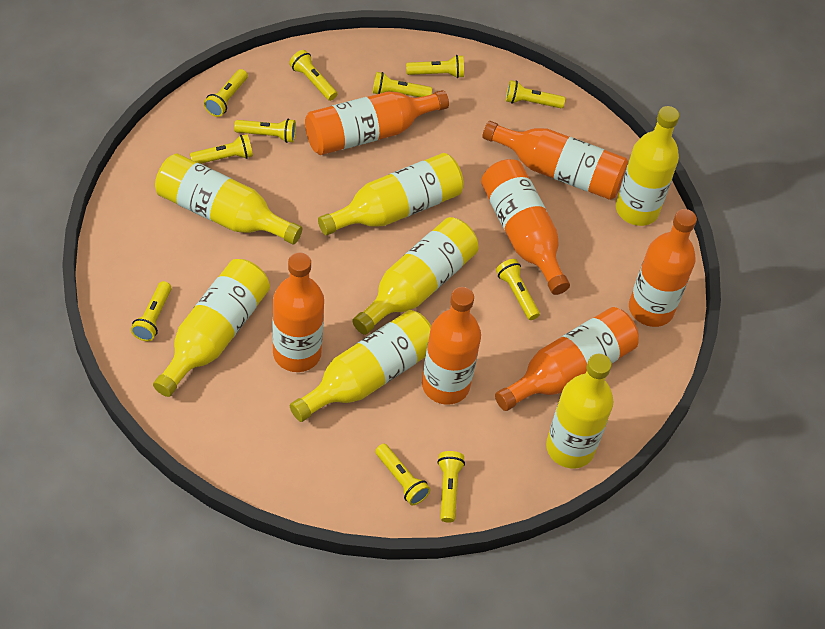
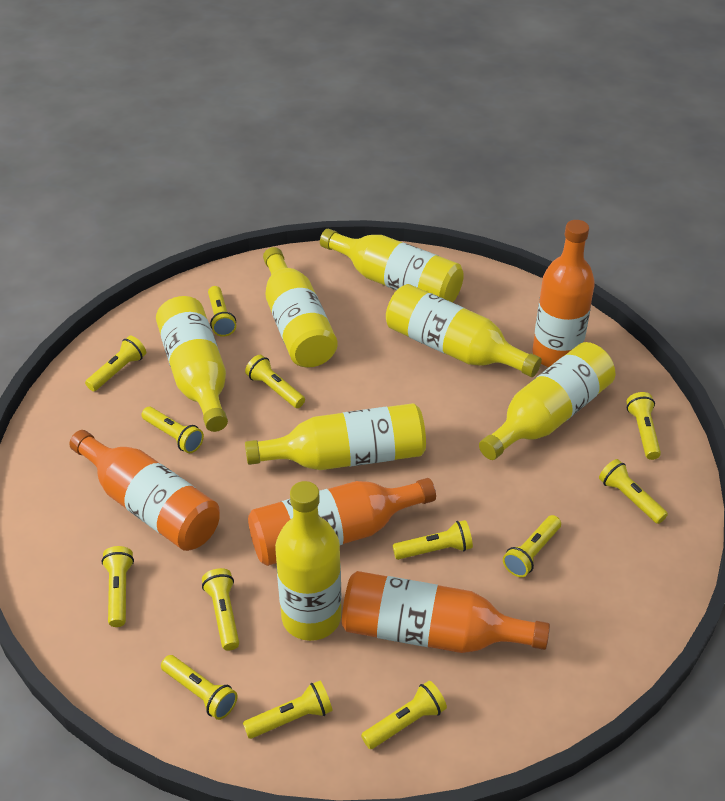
orange bottle: 7 -> 4
yellow flashlight: 11 -> 13

